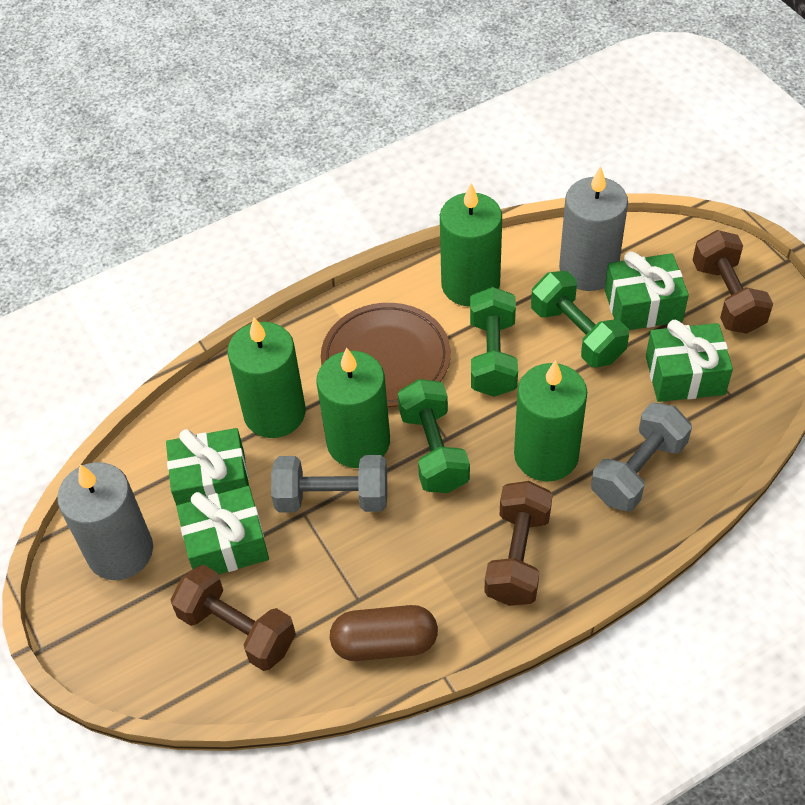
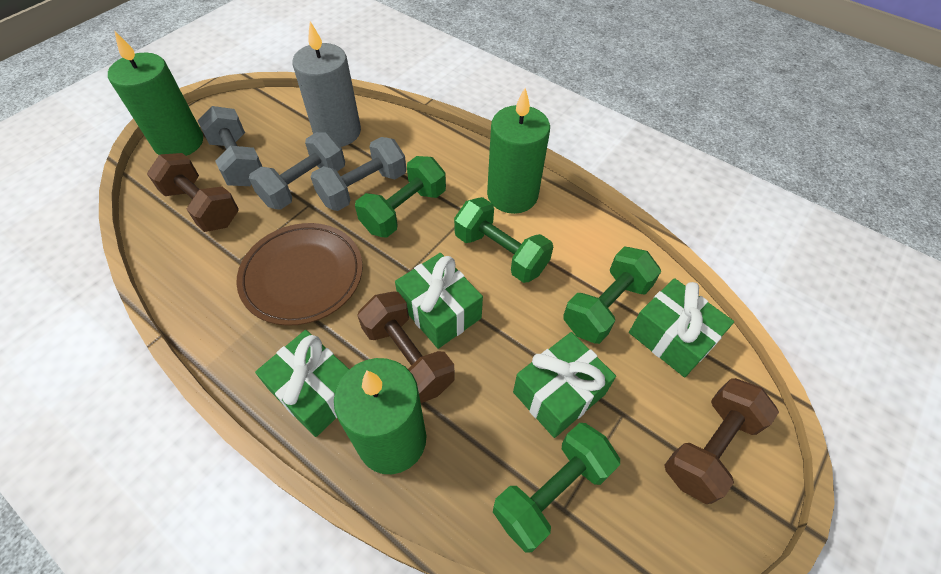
brown capsule: 1 -> 0
green candle: 4 -> 3
green dumbbell: 3 -> 4
grey candle: 2 -> 1
grey dumbbell: 2 -> 3

